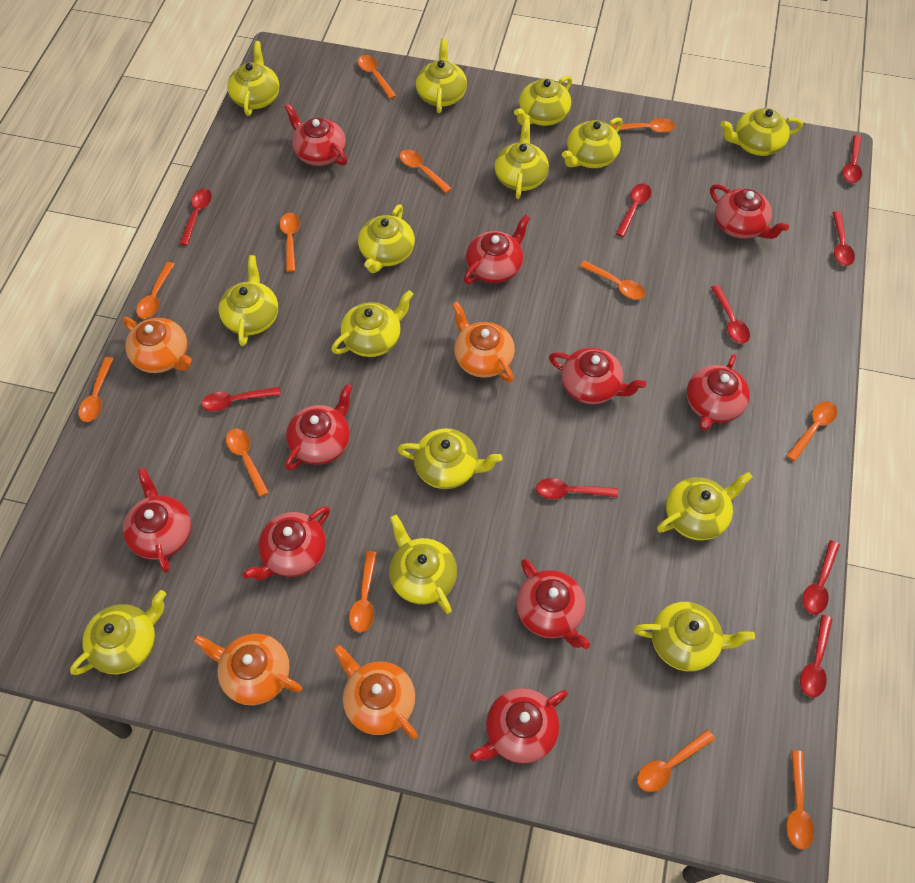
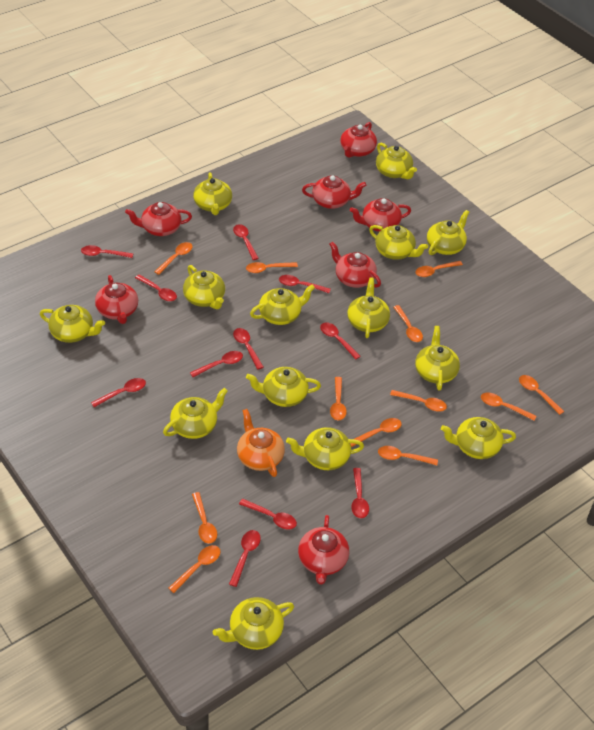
orange teapot: 4 -> 1
red spoon: 9 -> 11
red teapot: 10 -> 7

